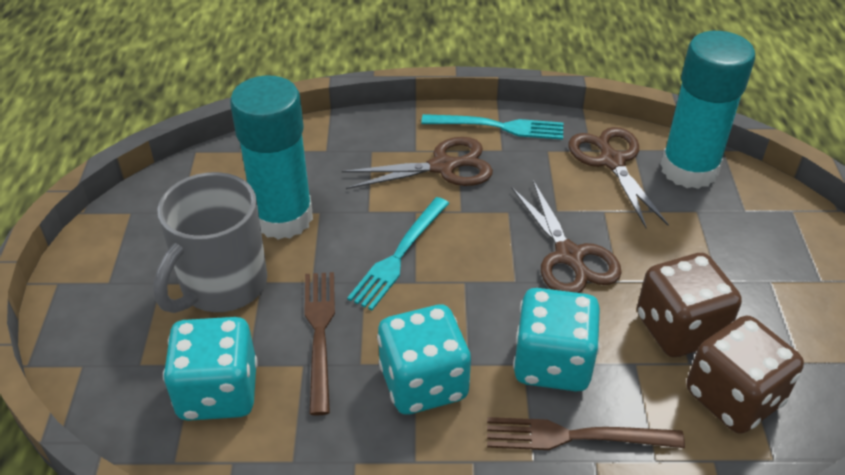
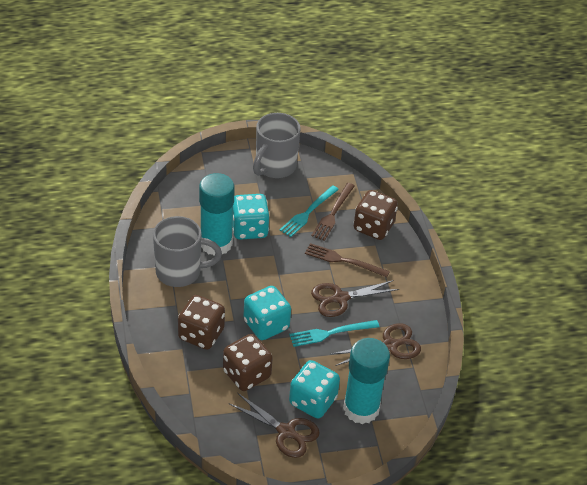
brown dice: 2 -> 3
grey mug: 1 -> 2

